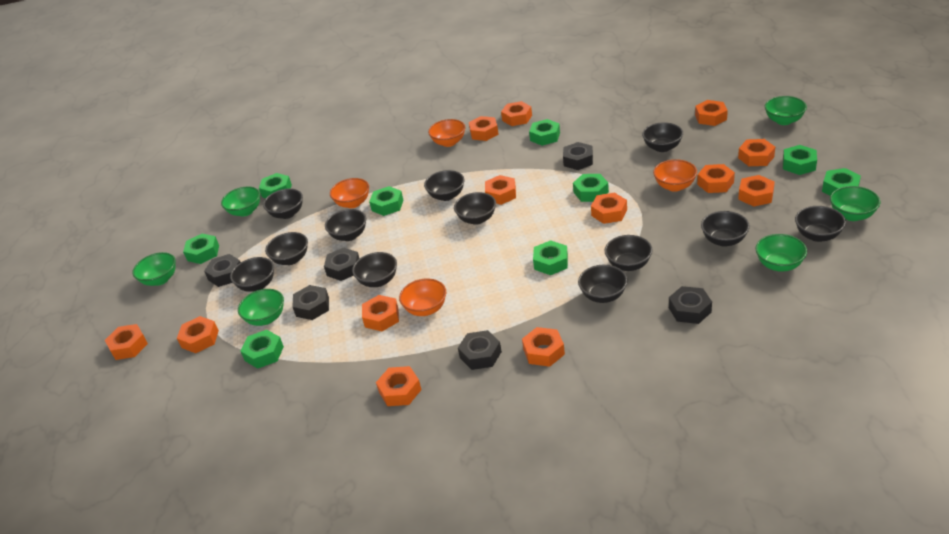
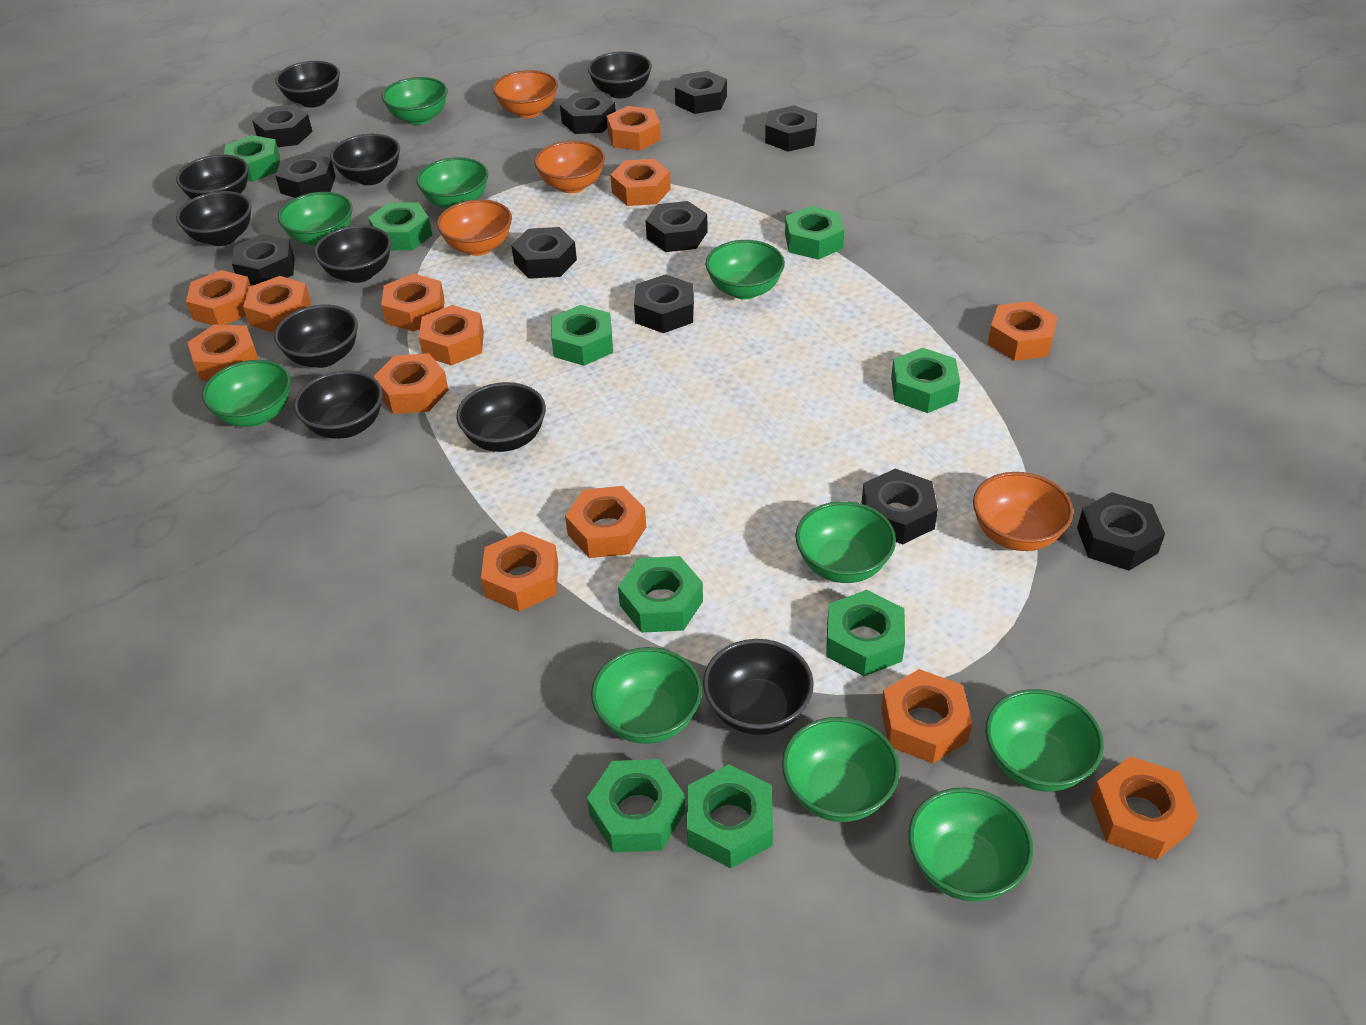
black bowl: 12 -> 10
black nut: 6 -> 11
green bowl: 6 -> 10

